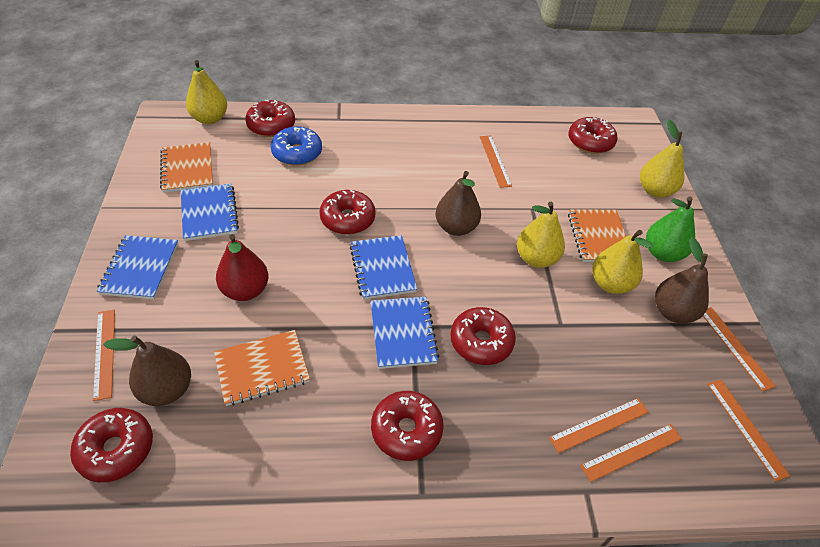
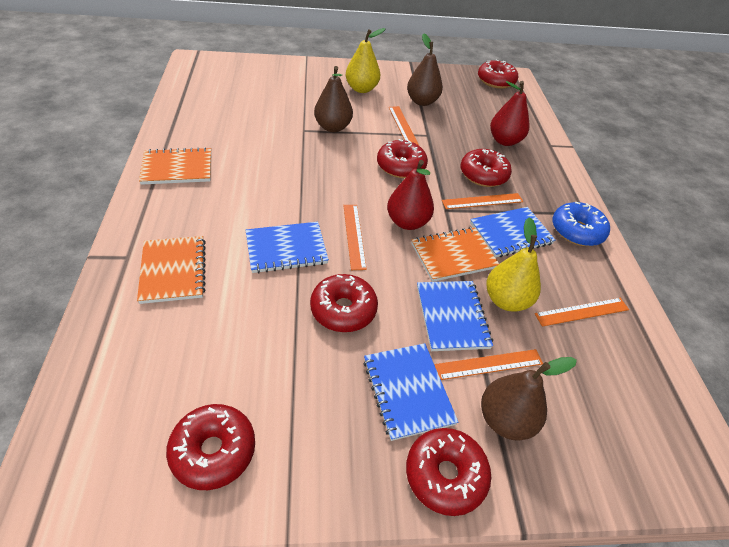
green pear: 1 -> 0
orange ruler: 6 -> 5
red pear: 1 -> 2
yellow pear: 4 -> 2

